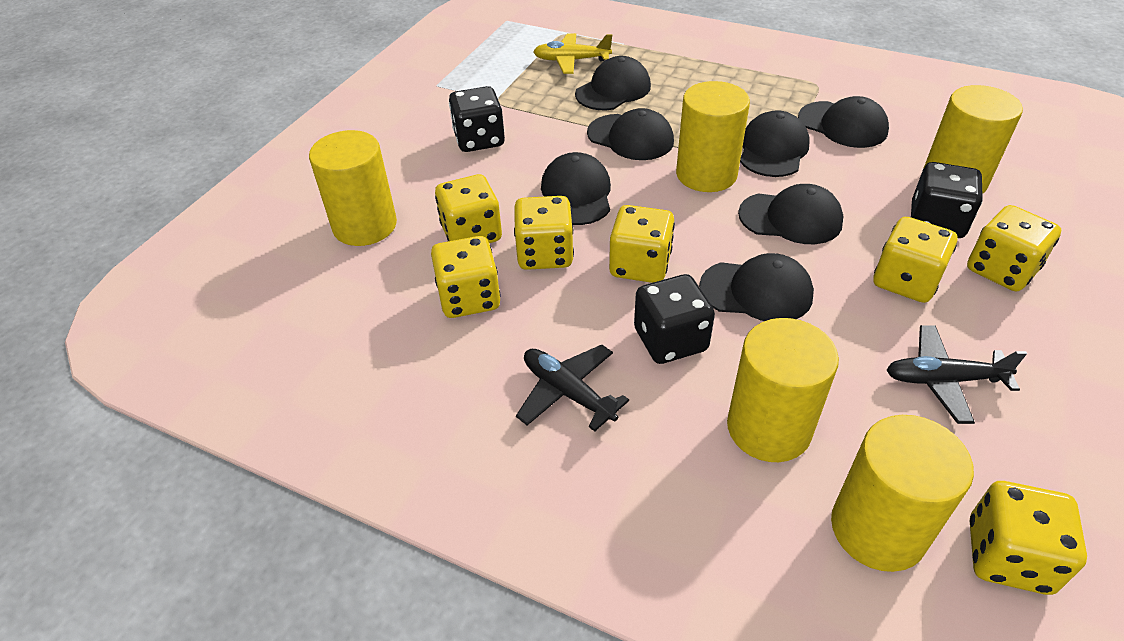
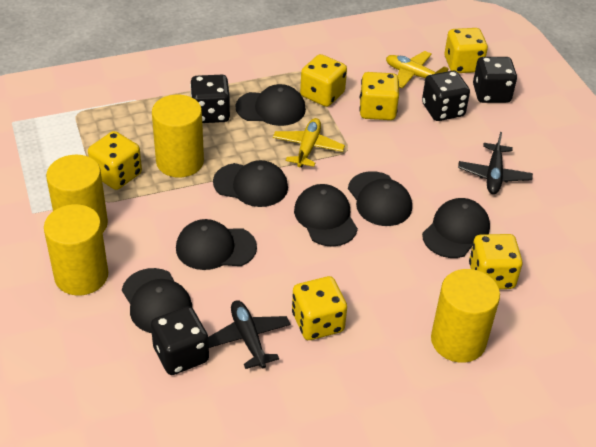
black dice: 3 -> 4
yellow cylinder: 5 -> 4
yellow dice: 7 -> 6
yellow plane: 1 -> 2

